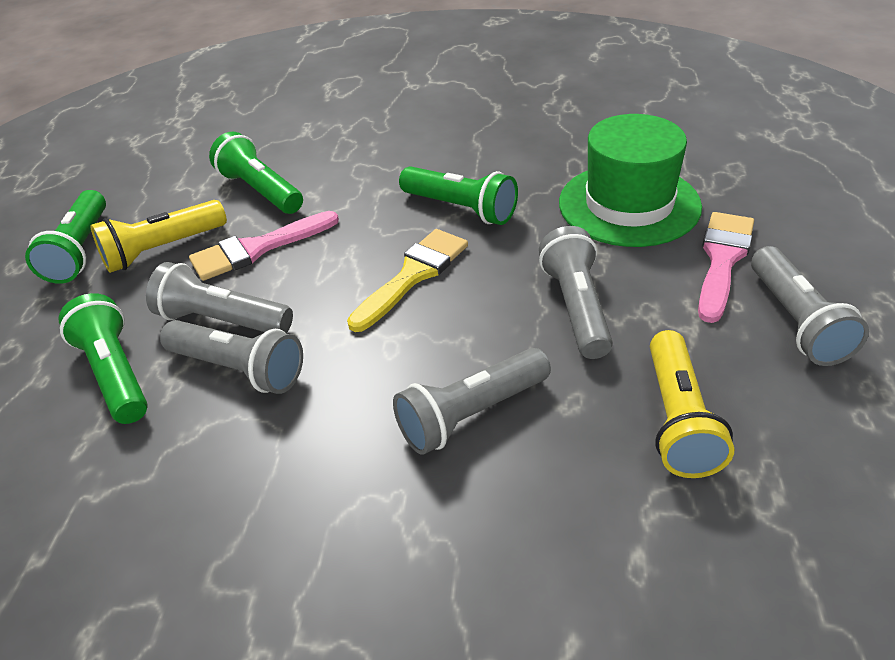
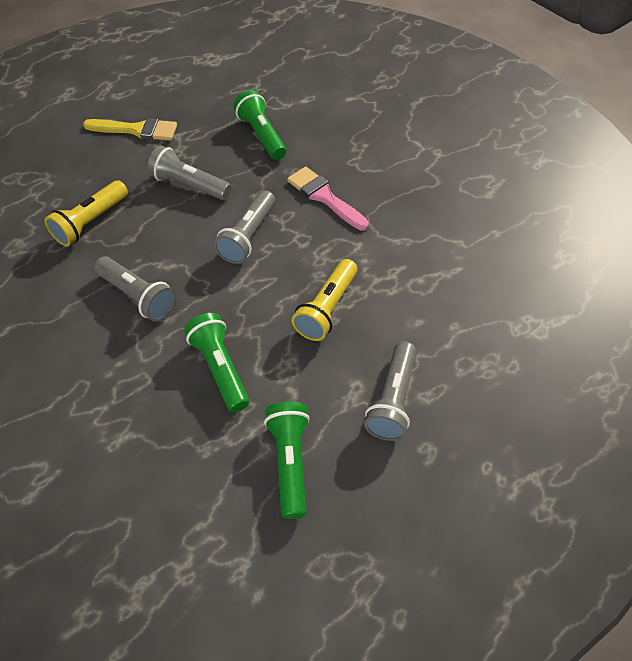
green flashlight: 4 -> 3
green hat: 1 -> 0
grey flashlight: 5 -> 4
pink brush: 2 -> 1

